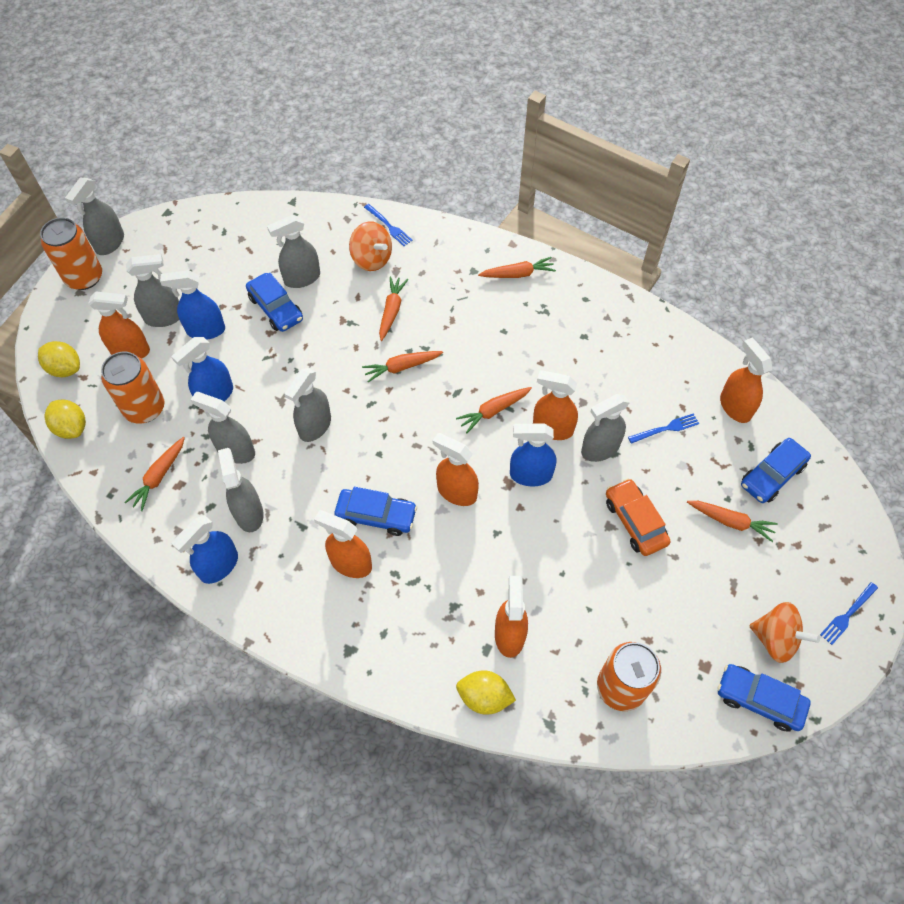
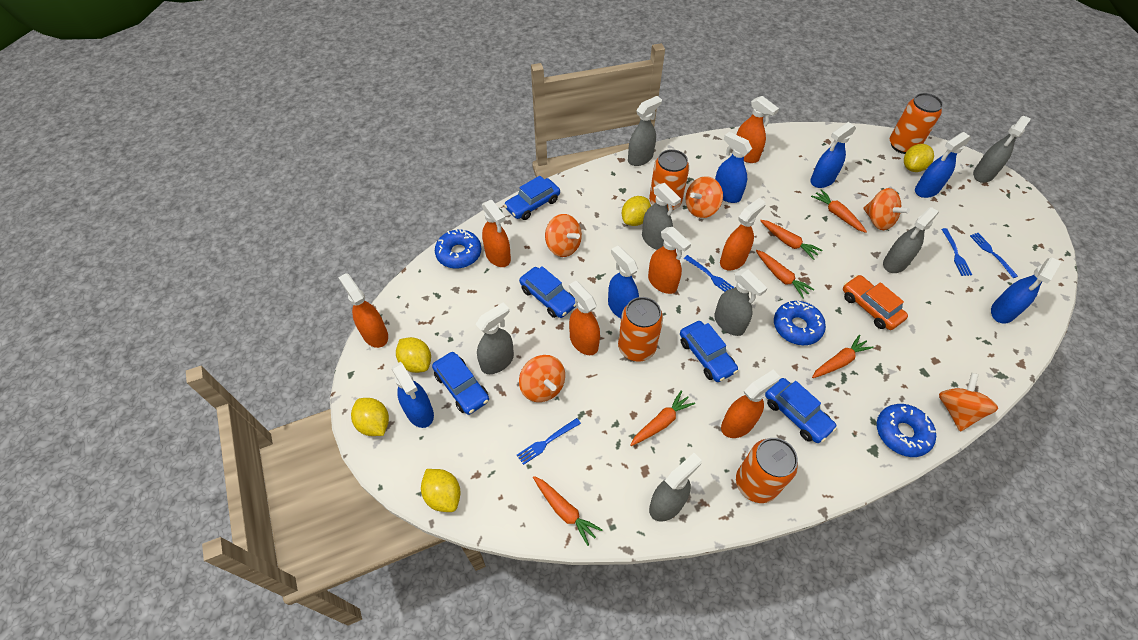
blue car: 4 -> 5
blue donut: 0 -> 3
blue fork: 3 -> 4
blue spray bottle: 4 -> 6
orange can: 3 -> 4
orange spinning top: 2 -> 5
orange spray bottle: 6 -> 7
yellow lemon: 3 -> 5

